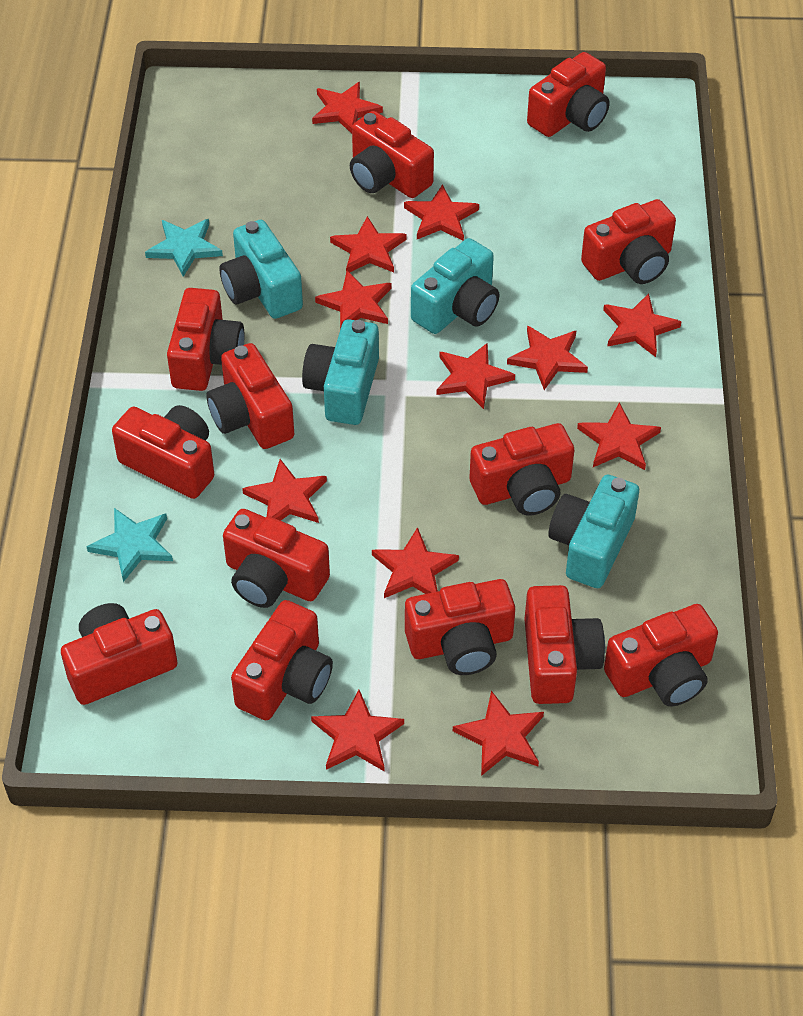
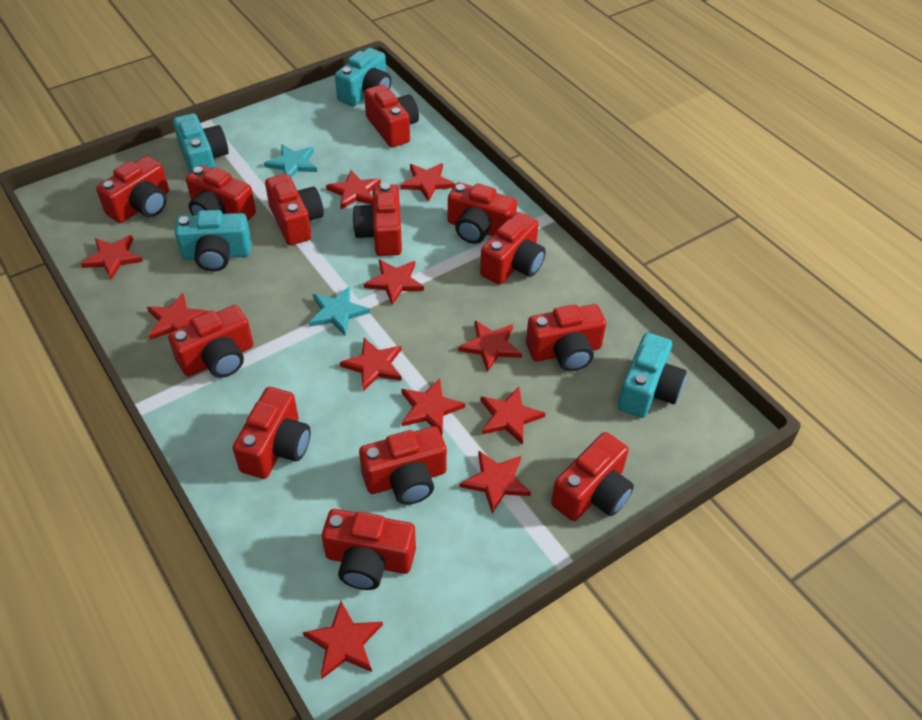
red star: 12 -> 11

